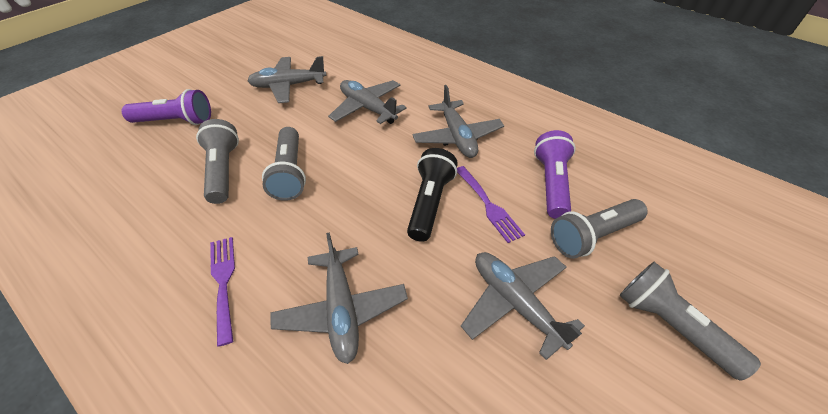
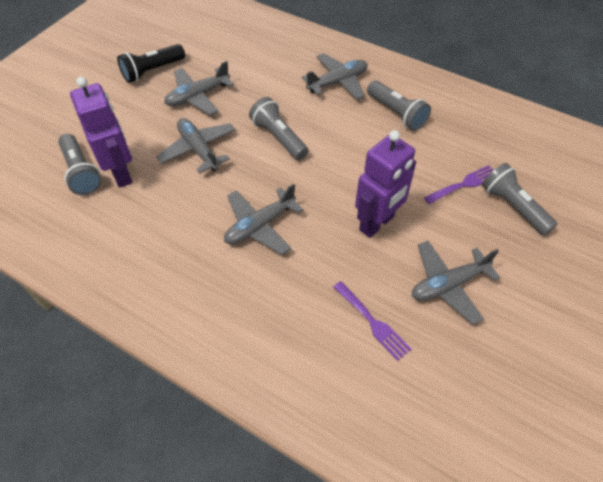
purple flashlight: 2 -> 0
purple robot: 0 -> 2

